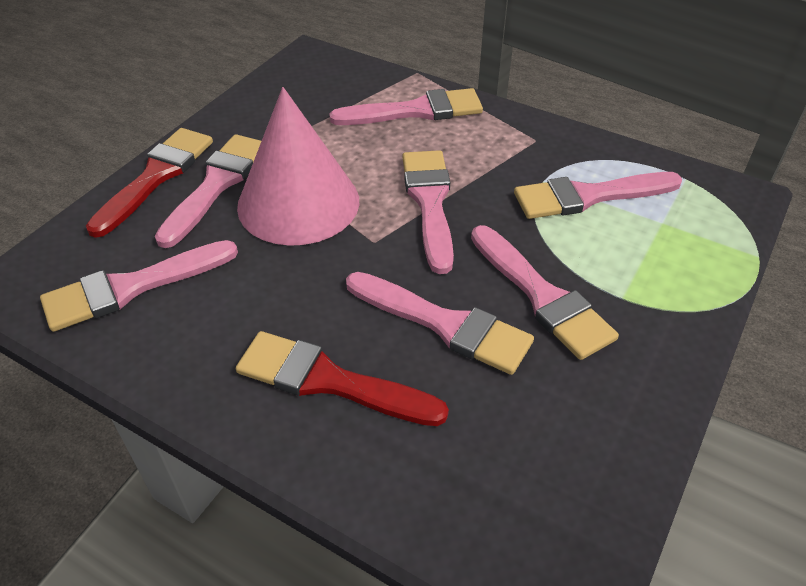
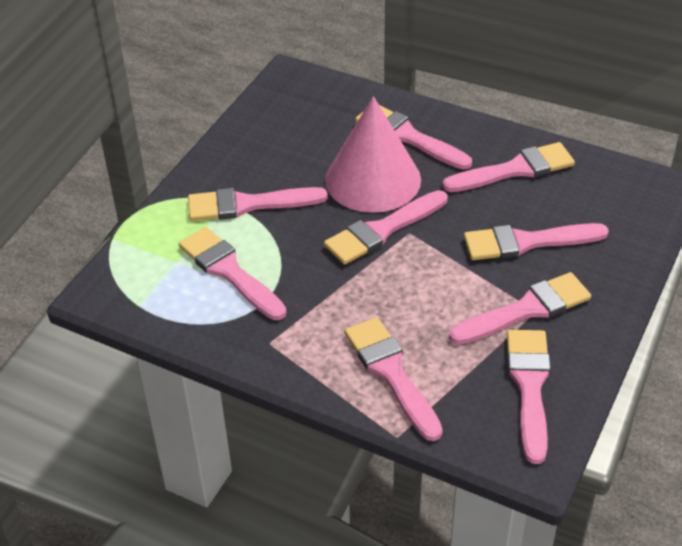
pink brush: 7 -> 9
red brush: 2 -> 0

